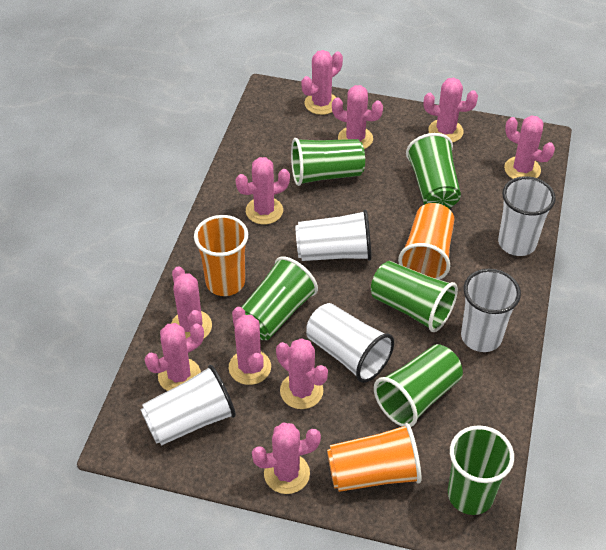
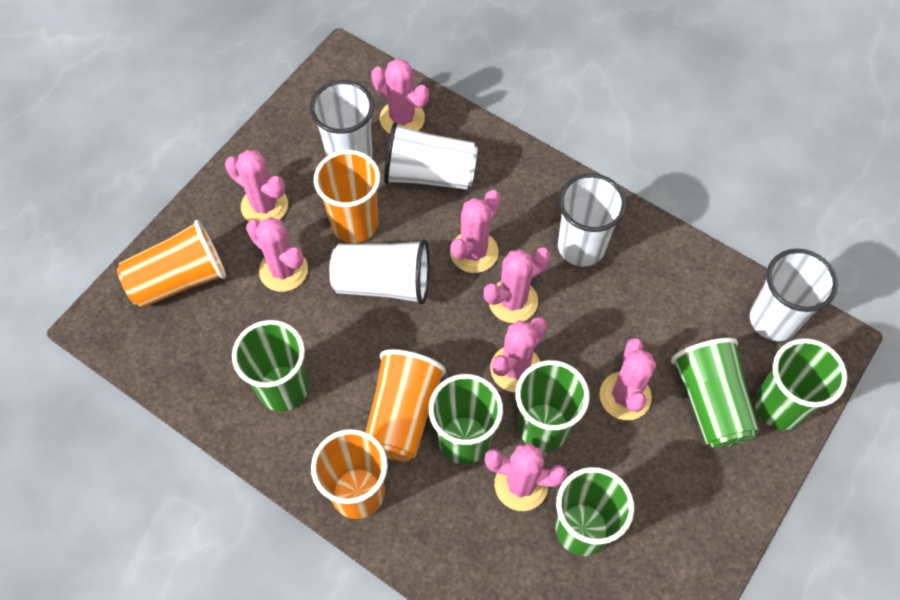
orange cup: 3 -> 4
pink cactus: 10 -> 8

